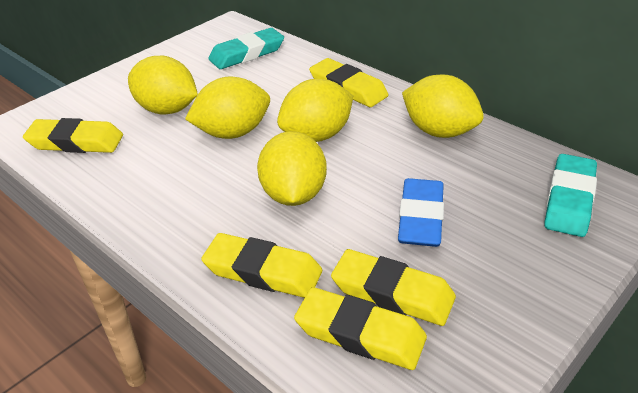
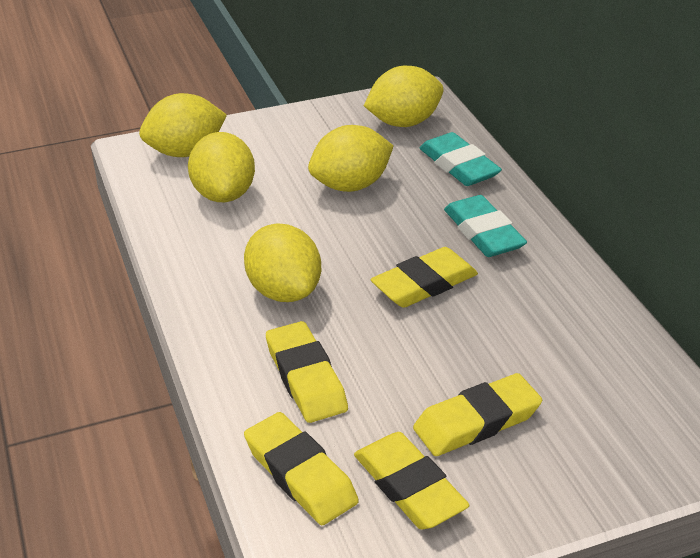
blue eraser: 1 -> 0

